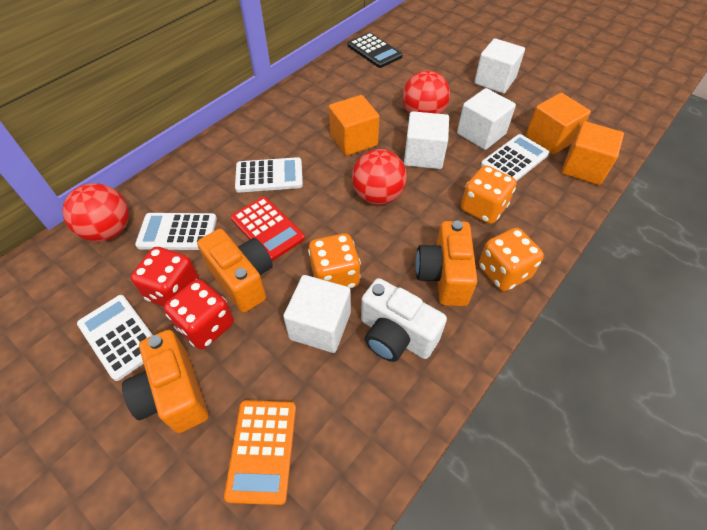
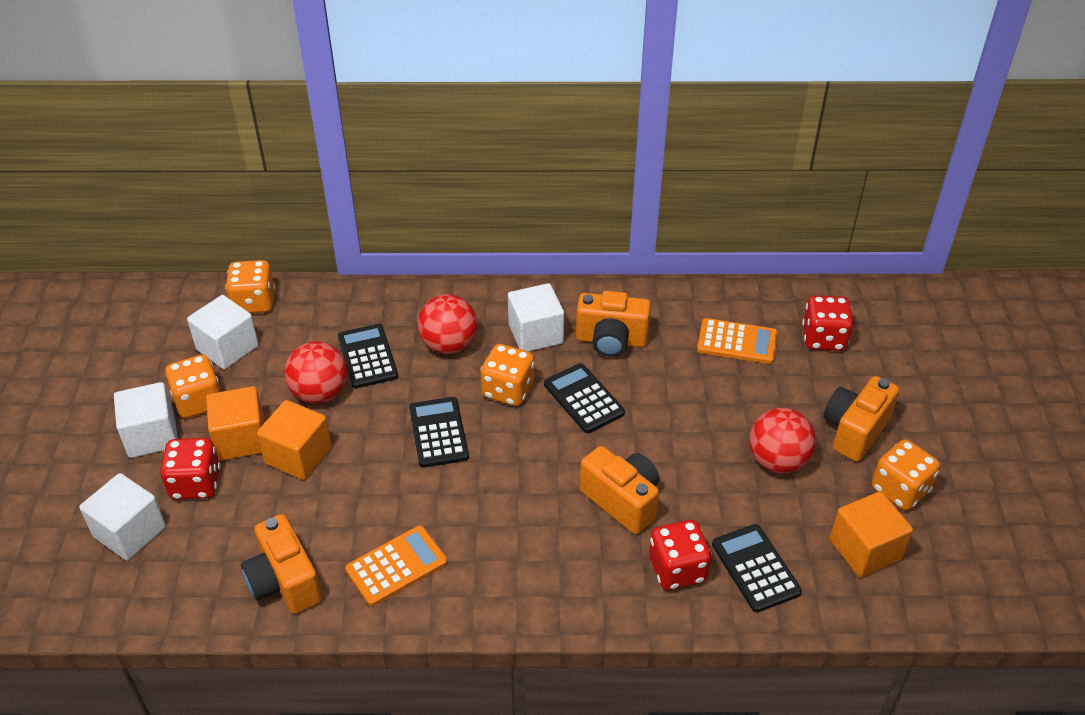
black calculator: 1 -> 4
orange calculator: 1 -> 2
orange camera: 3 -> 4
orange dice: 3 -> 4
red calculator: 1 -> 0
red dice: 2 -> 3
white calculator: 4 -> 0
white camera: 1 -> 0

